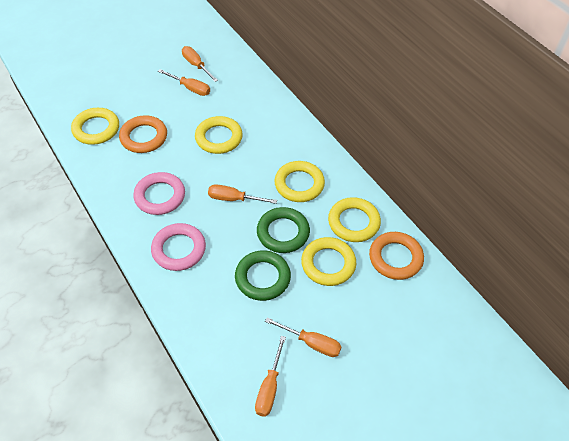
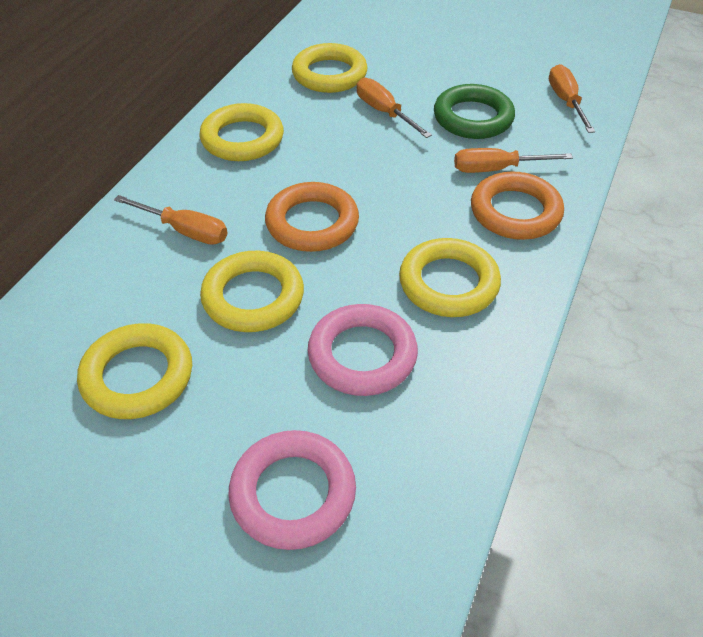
green ring: 2 -> 1
orange screwdriver: 5 -> 4

